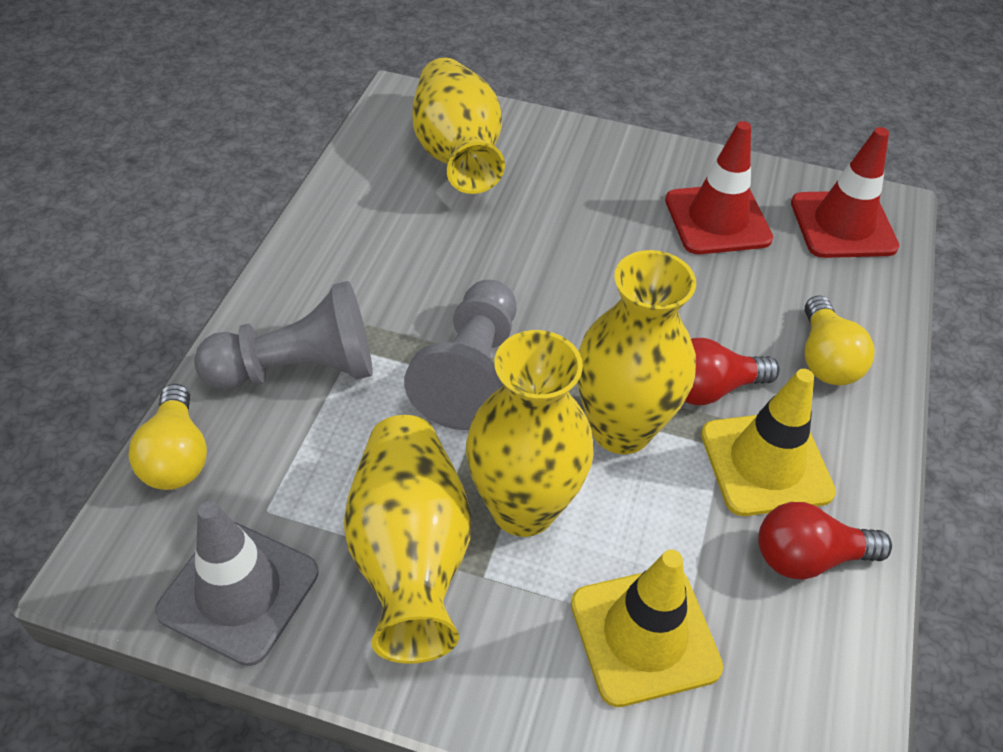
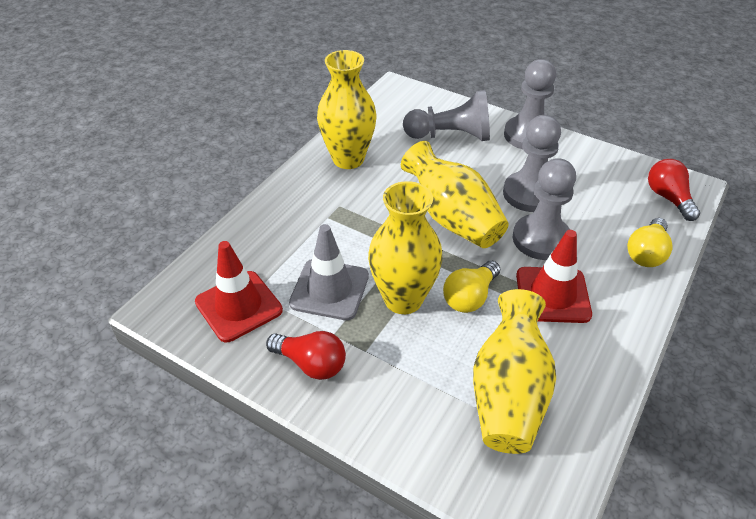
grey pawn: 2 -> 4
yellow traffic cone: 2 -> 0

